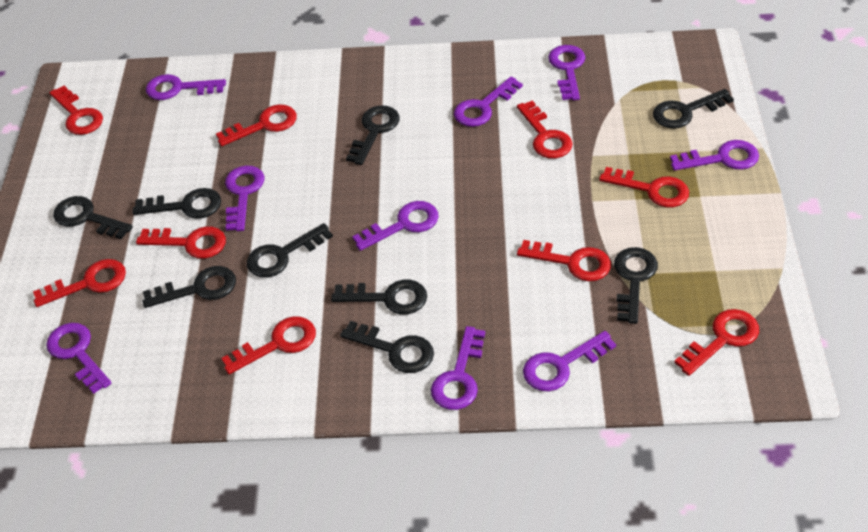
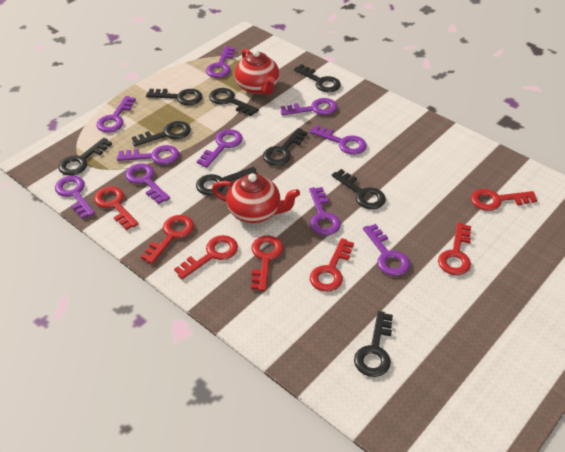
purple key: 9 -> 10
red key: 9 -> 7
red teapot: 0 -> 2

